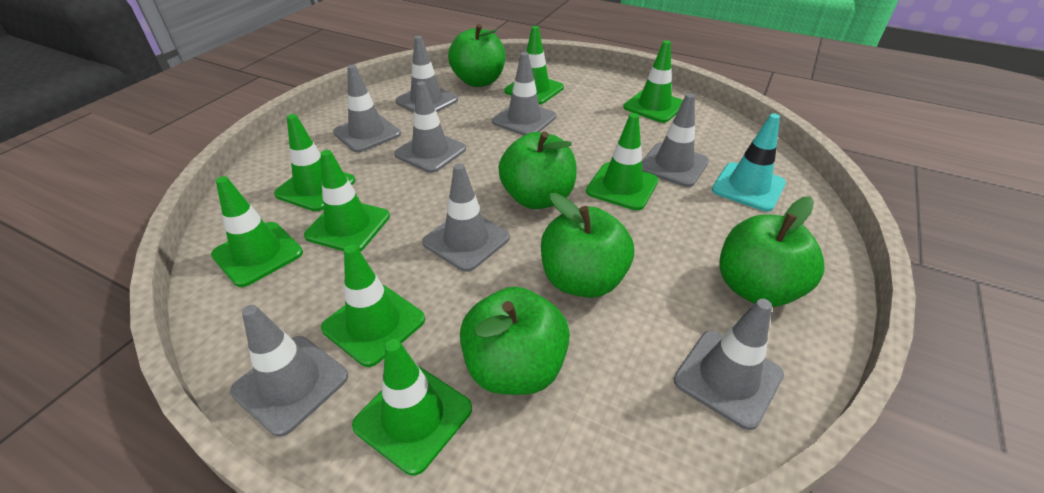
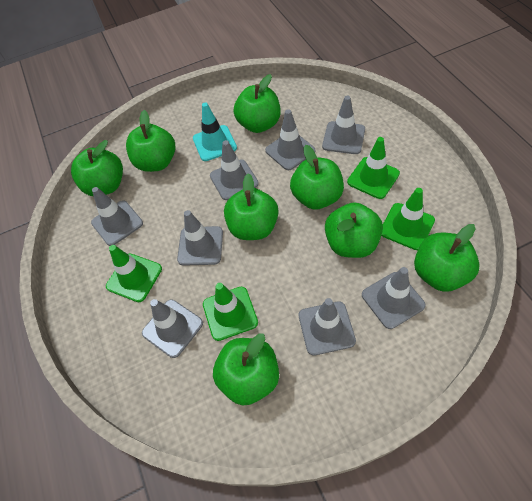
green apple: 5 -> 8
green traffic cone: 8 -> 4

